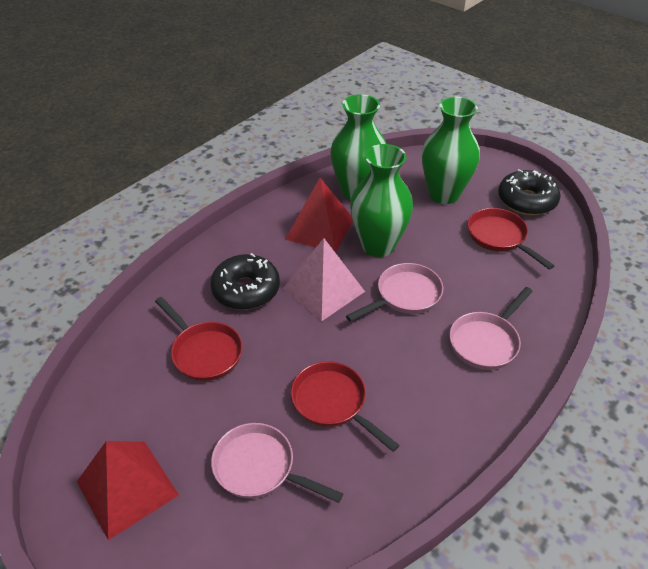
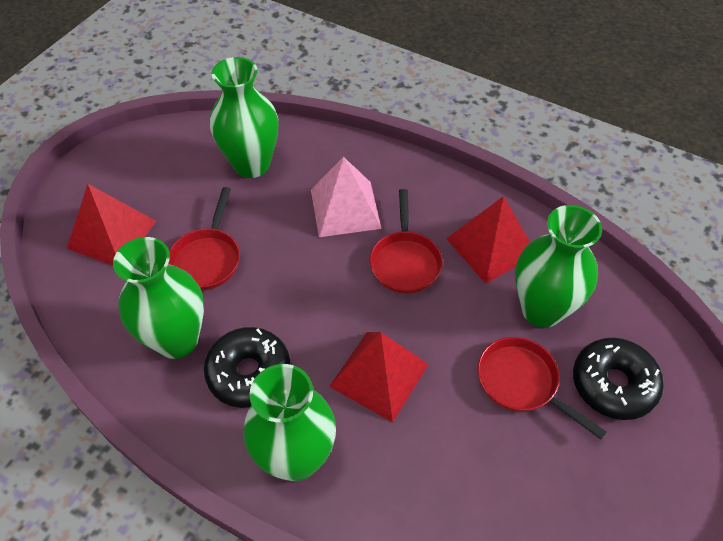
green vase: 3 -> 4
pink pan: 3 -> 0
red pyramid: 2 -> 3

